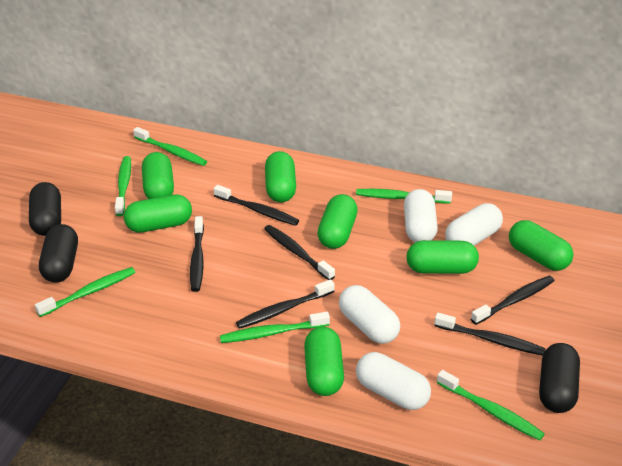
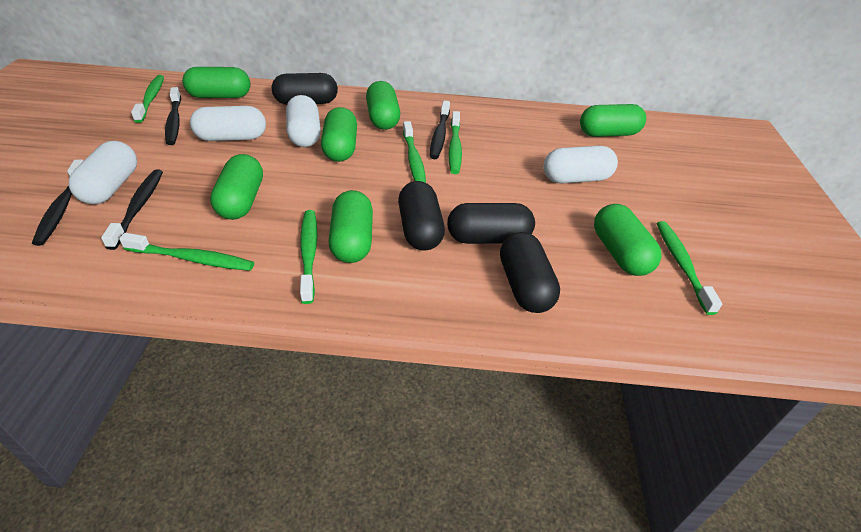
black capsule: 3 -> 4
black toothbrush: 6 -> 4

